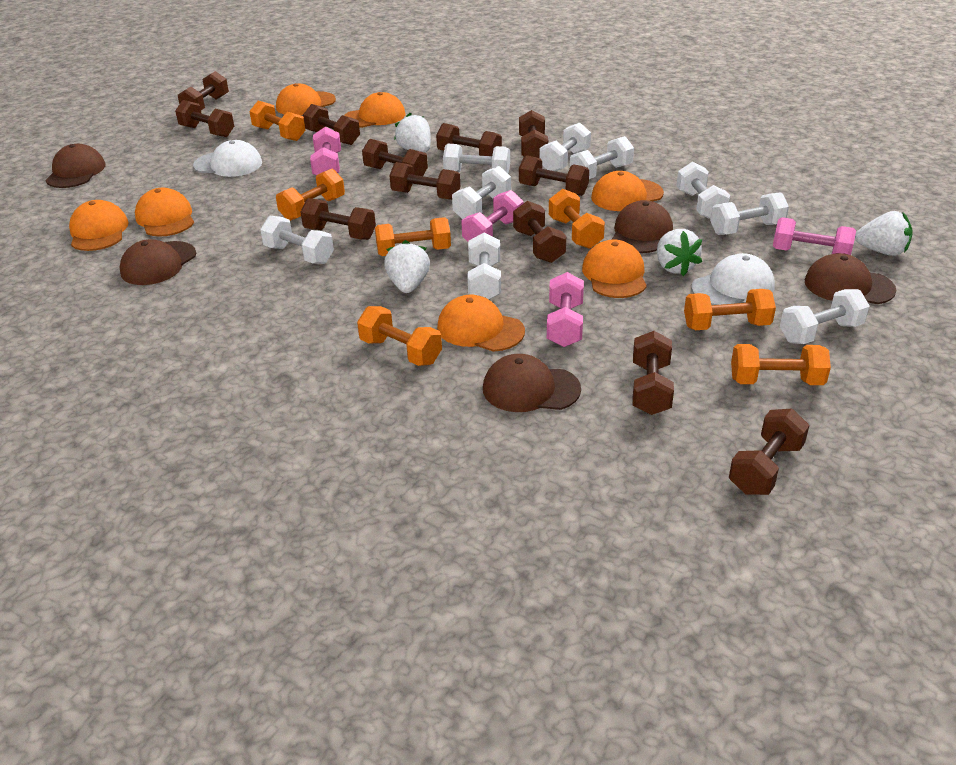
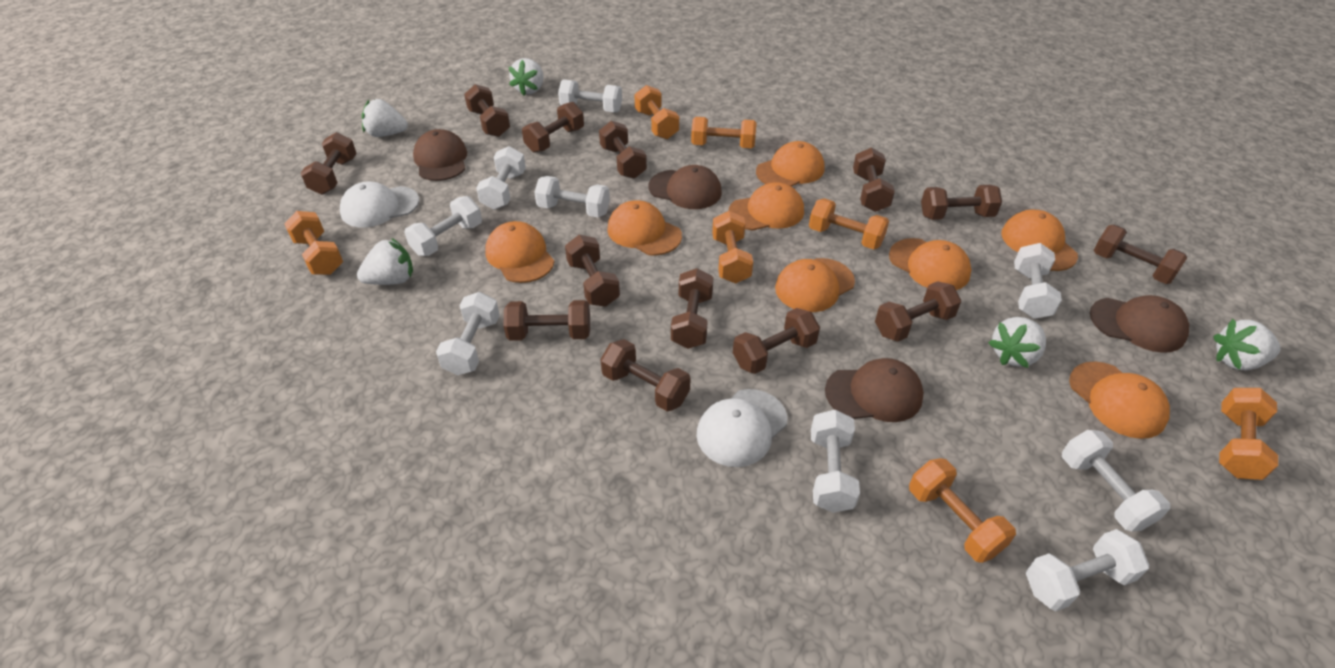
brown cap: 5 -> 4
brown dumbbell: 12 -> 13
orange cap: 7 -> 8
pink dumbbell: 4 -> 0
white strawberry: 4 -> 5

